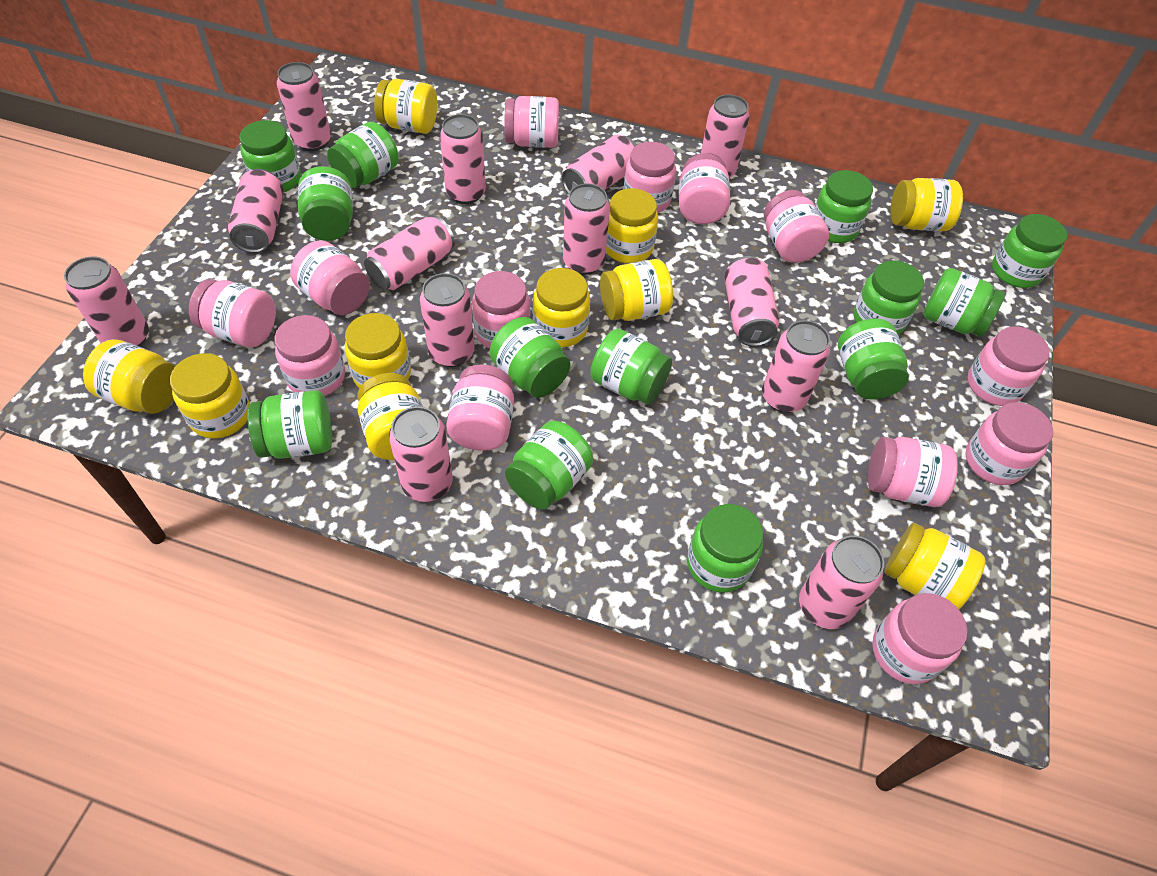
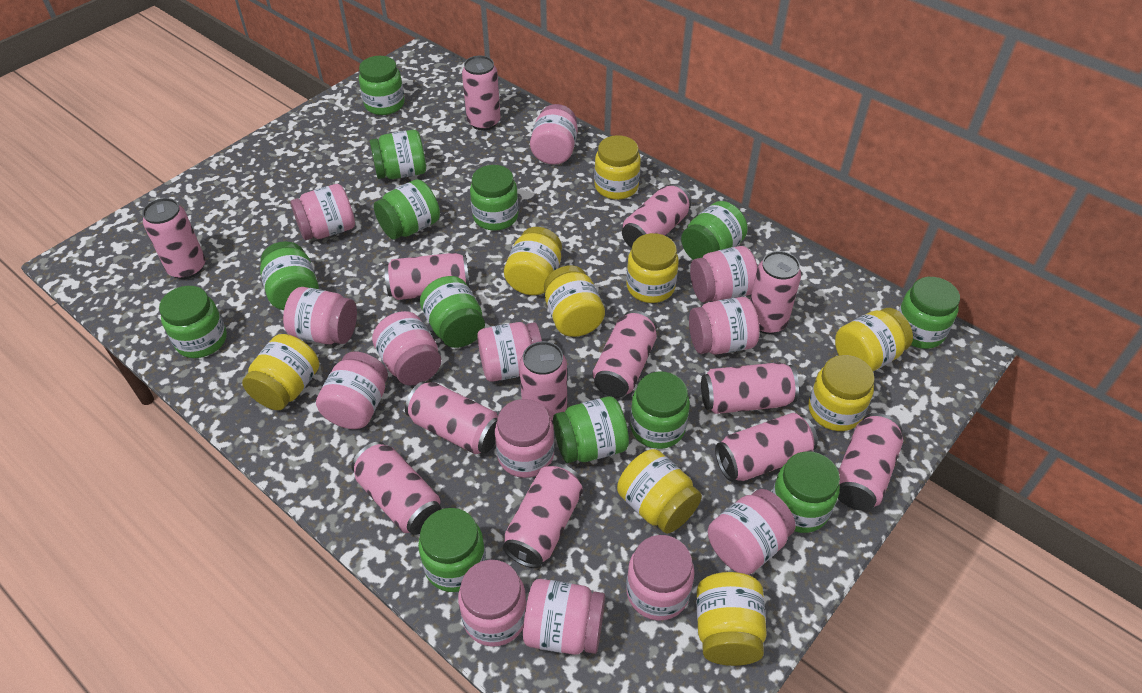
yellow jar: 10 -> 9

